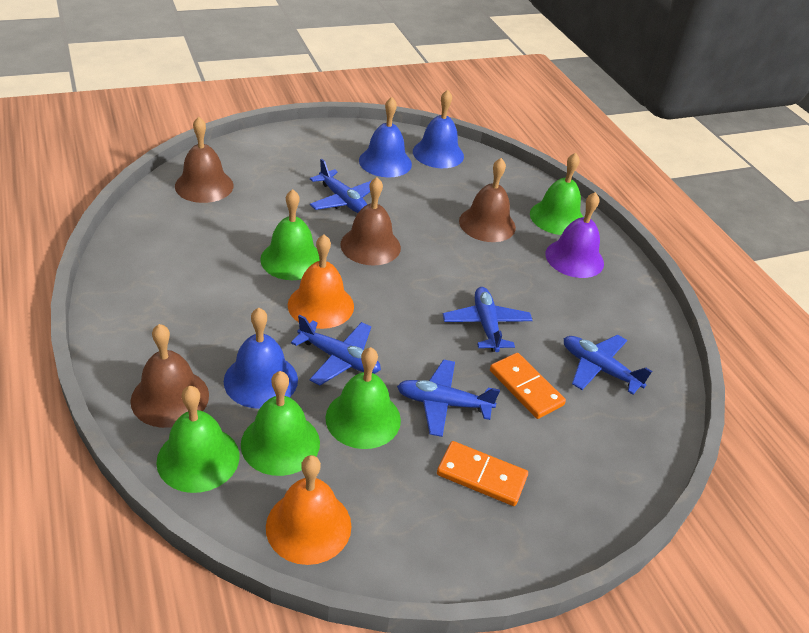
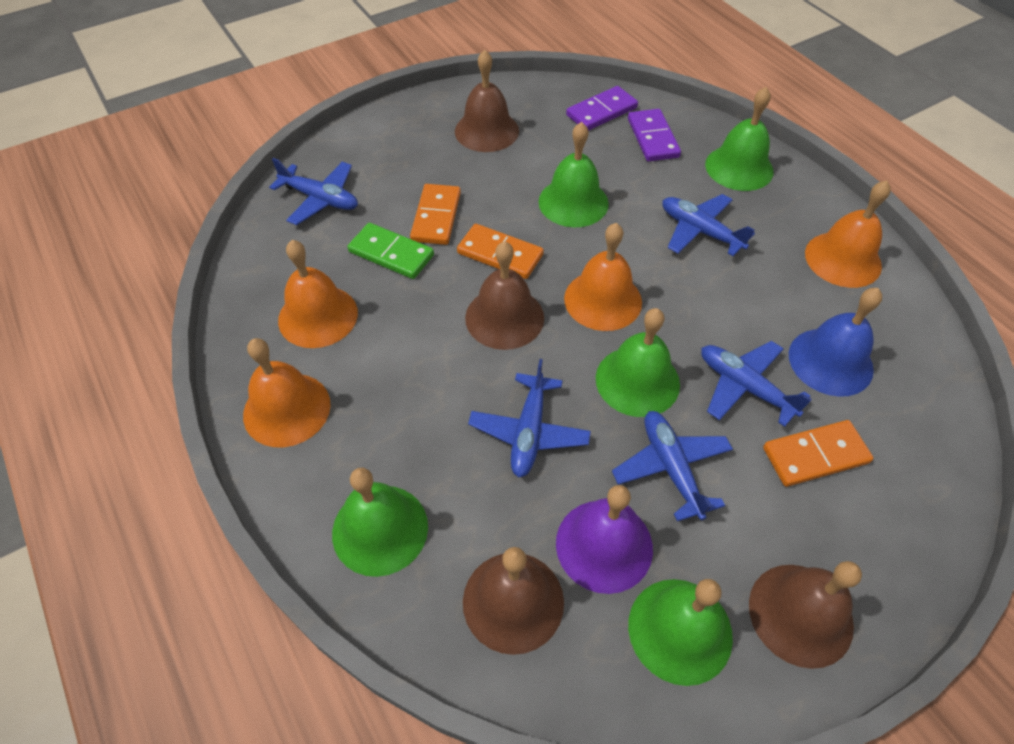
blue bell: 3 -> 1
green domino: 0 -> 1
orange bell: 2 -> 4
orange domino: 2 -> 3
purple domino: 0 -> 2

